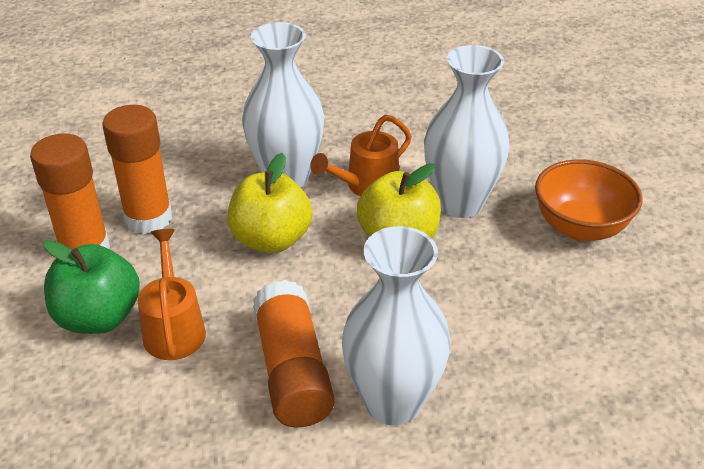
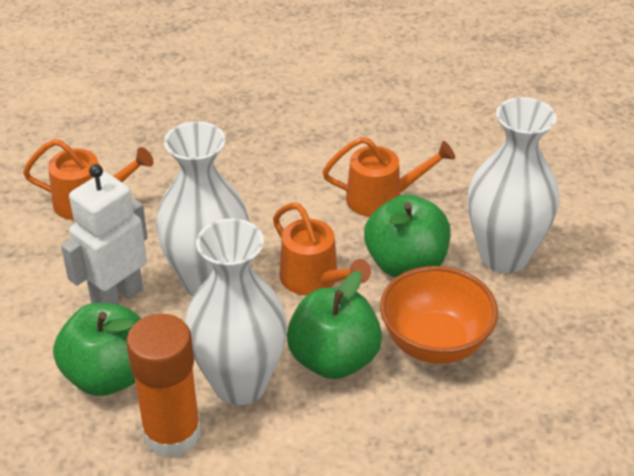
green apple: 1 -> 3
orange glue stick: 3 -> 1
orange watering can: 2 -> 3
white robot: 0 -> 1
yellow apple: 2 -> 0

